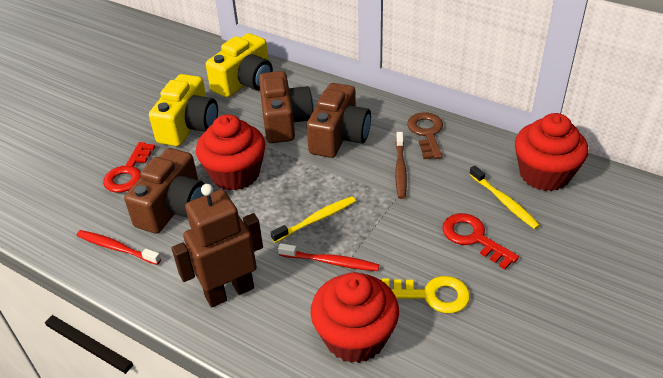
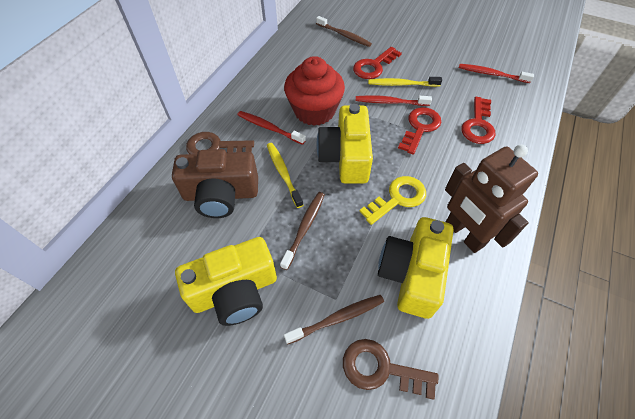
brown camera: 3 -> 1
brown key: 1 -> 2
brown toothbrush: 1 -> 3
red cupcake: 3 -> 1
red key: 2 -> 3
red toothbrush: 2 -> 3
yellow camera: 2 -> 3

